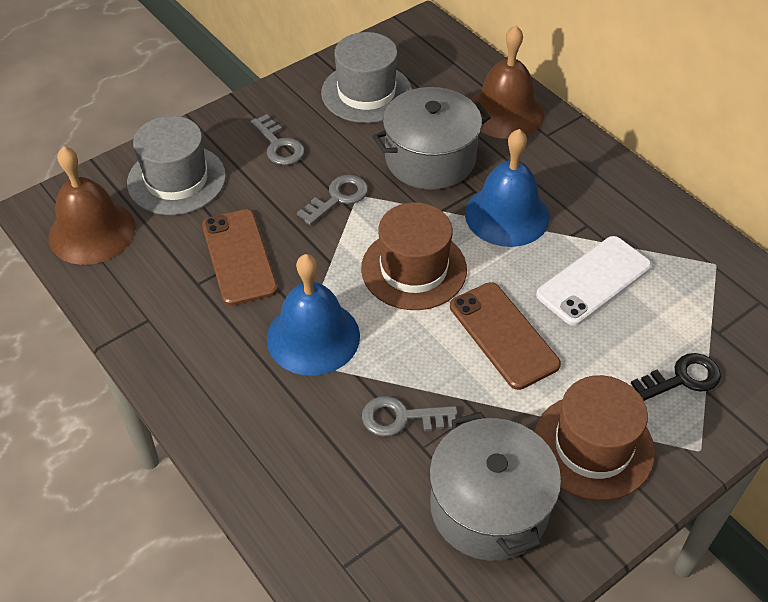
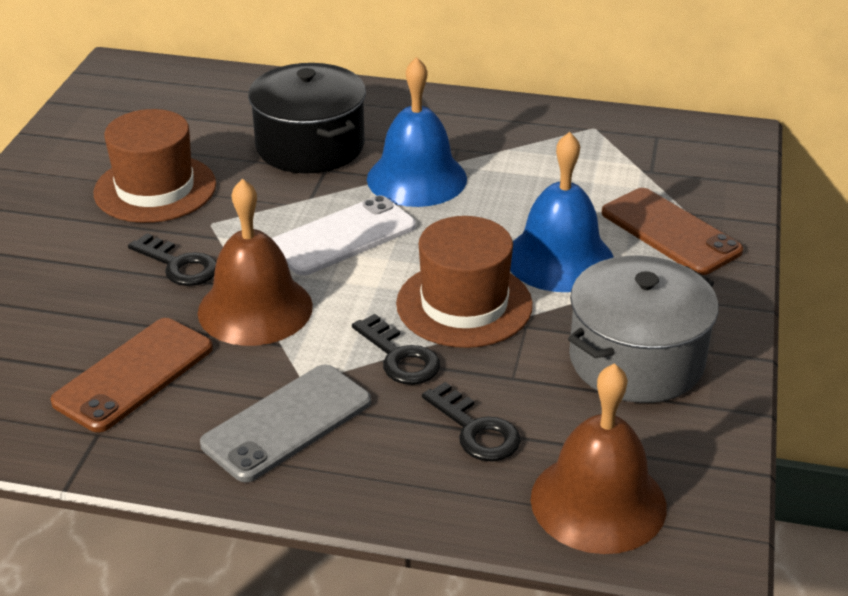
black key: 1 -> 3
black pot: 0 -> 1
grey hat: 2 -> 0
grey key: 3 -> 0
grey phone: 0 -> 1
grey pot: 2 -> 1

